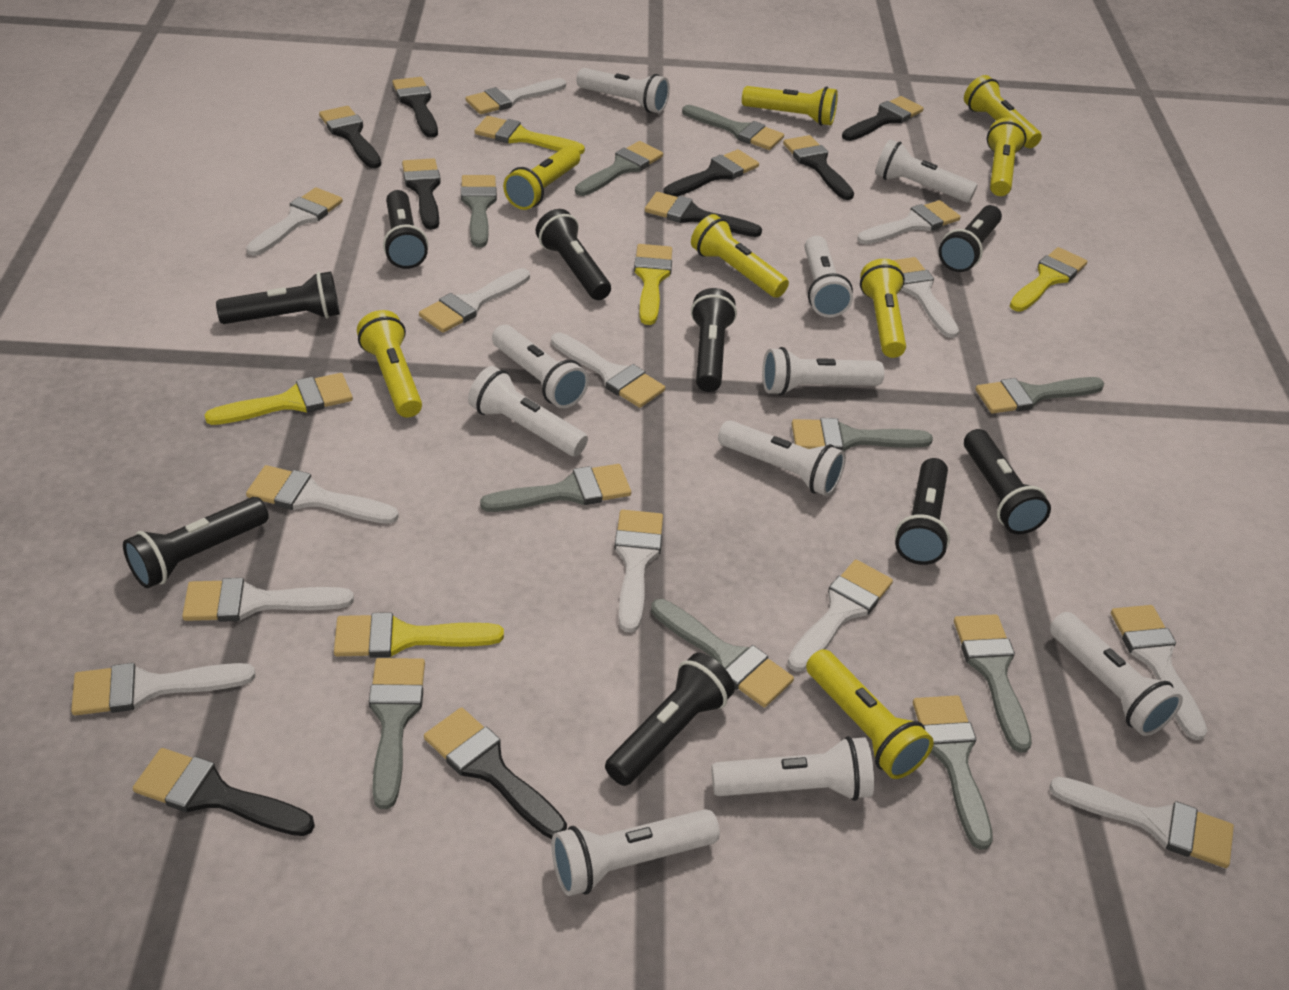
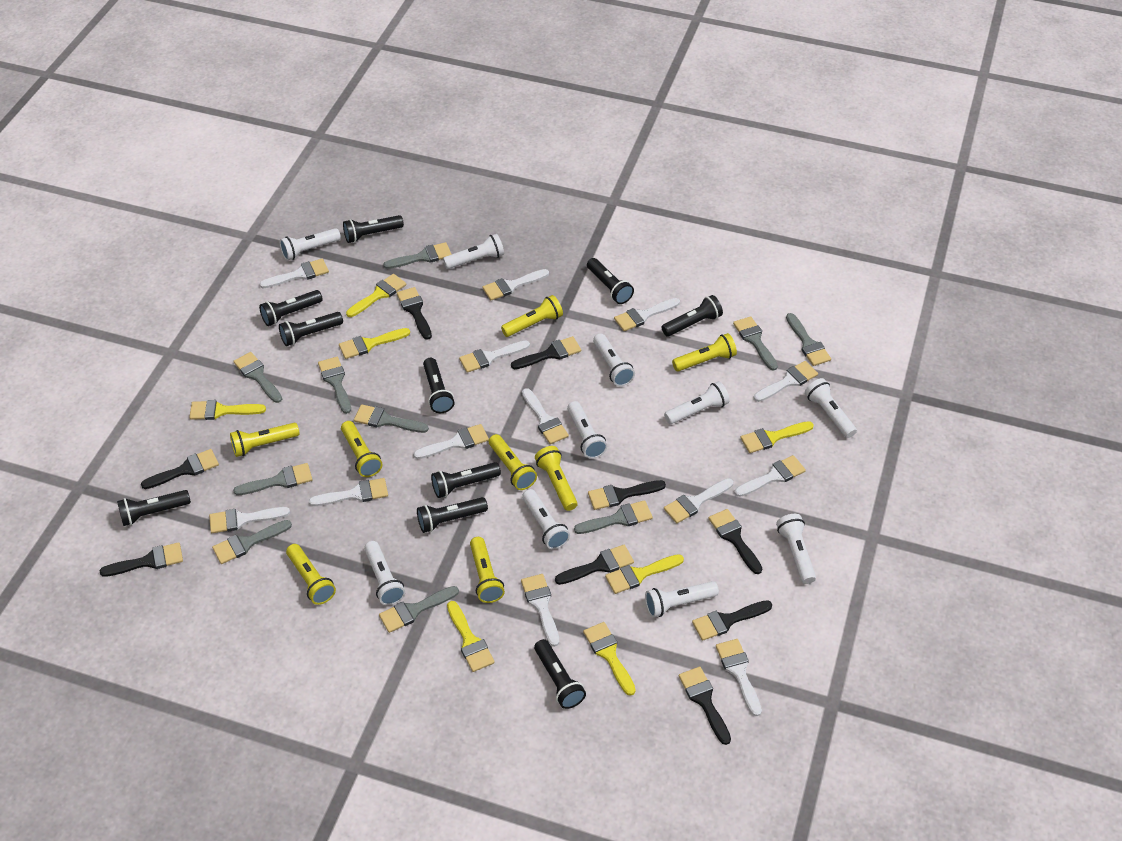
black flashlight: 9 -> 10
yellow brush: 5 -> 7

